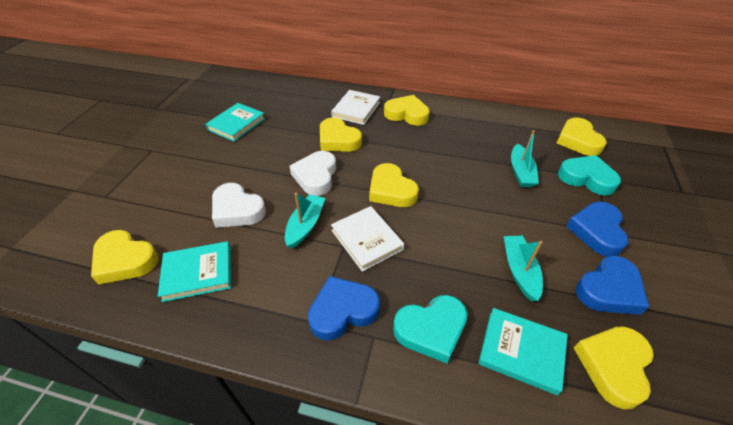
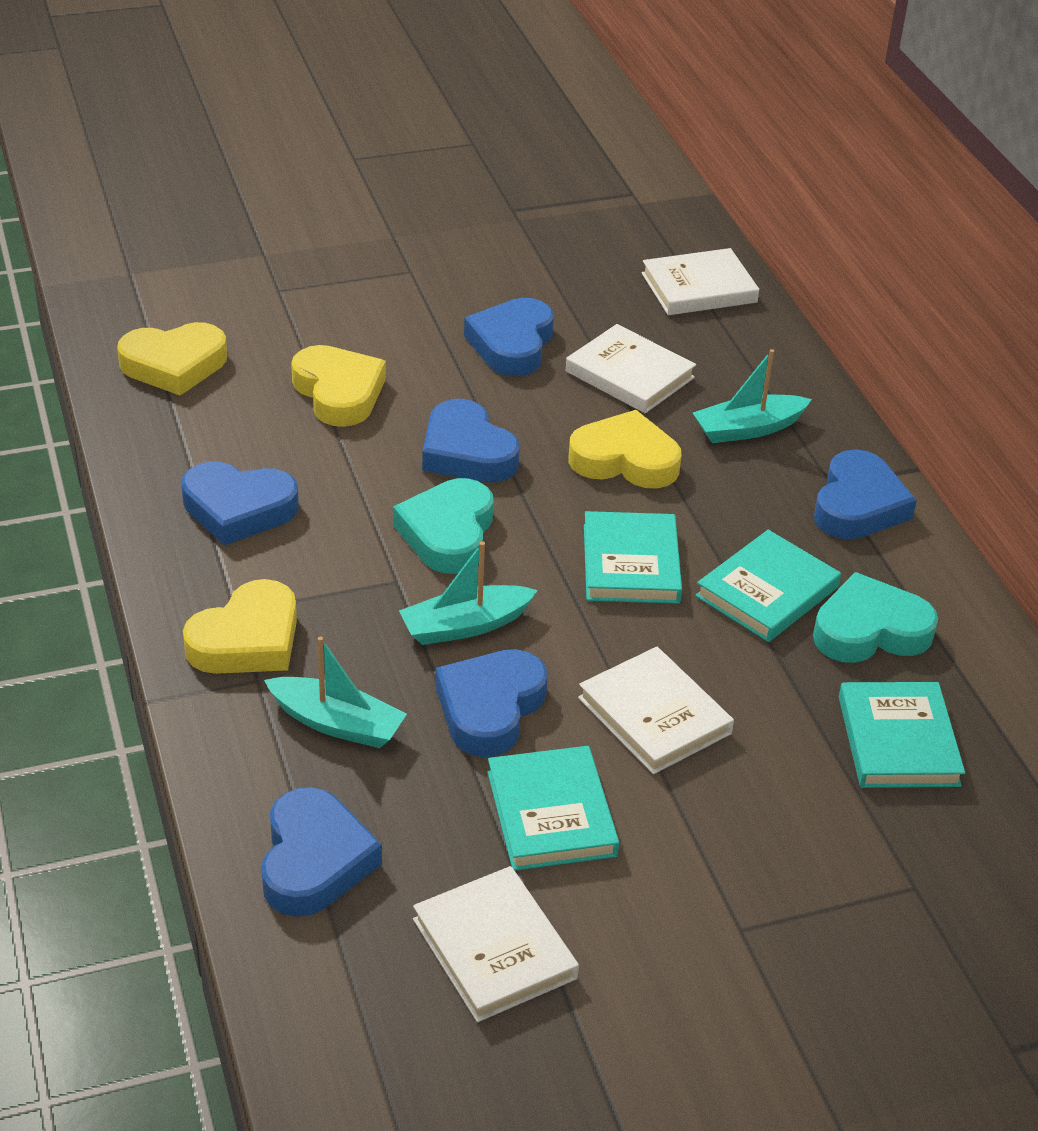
blue heart: 3 -> 6
turquoise book: 3 -> 4
white book: 2 -> 4
white heart: 2 -> 0
yellow heart: 6 -> 4

